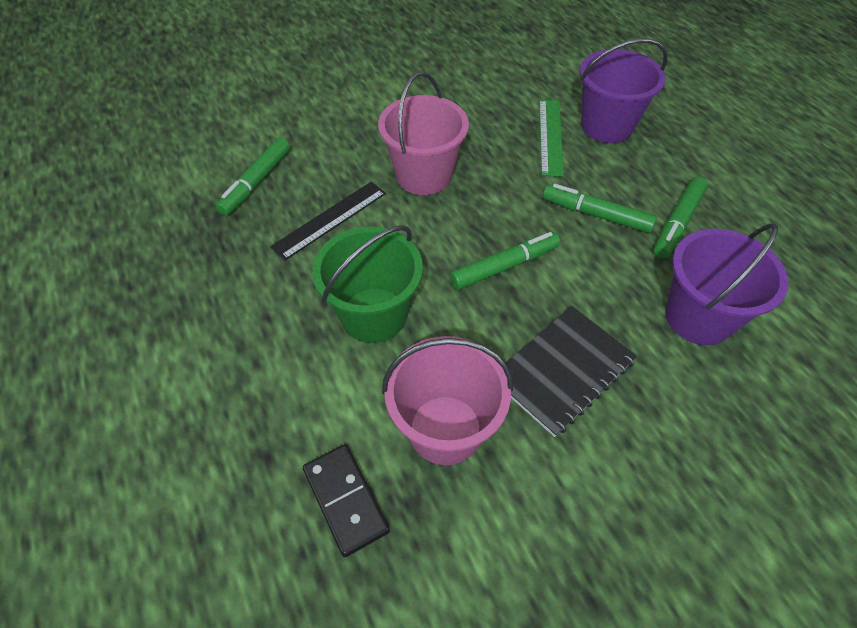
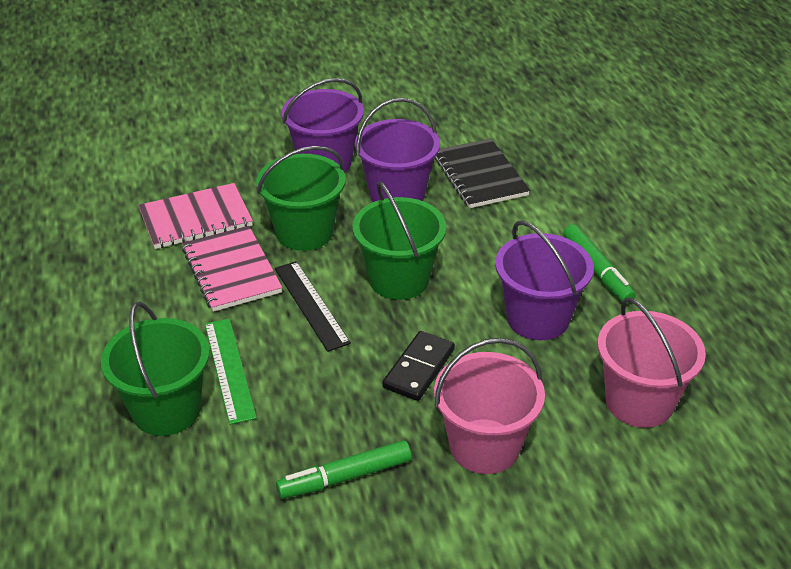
green bucket: 1 -> 3
green marker: 4 -> 2
pink notebook: 0 -> 2
purple bucket: 2 -> 3

